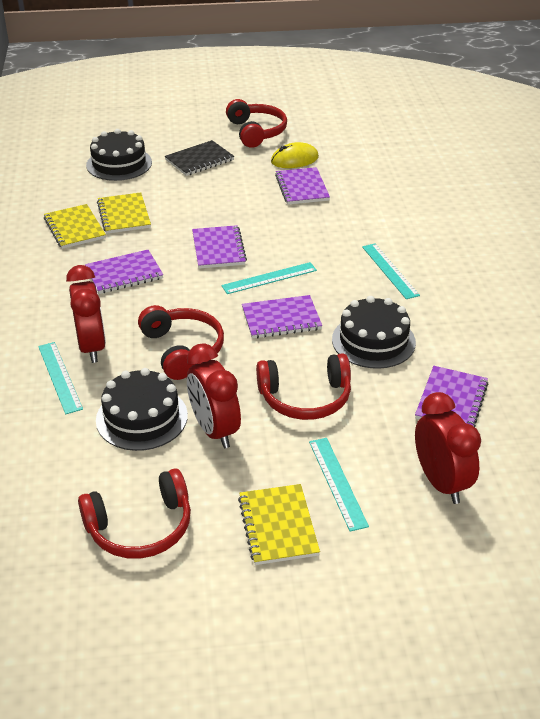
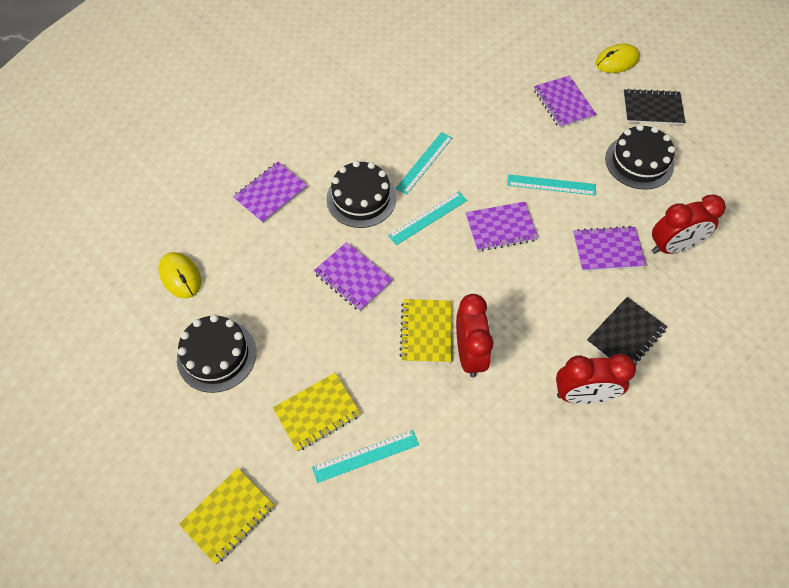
black notebook: 1 -> 2
red headphones: 4 -> 0
yellow mouse: 1 -> 2

